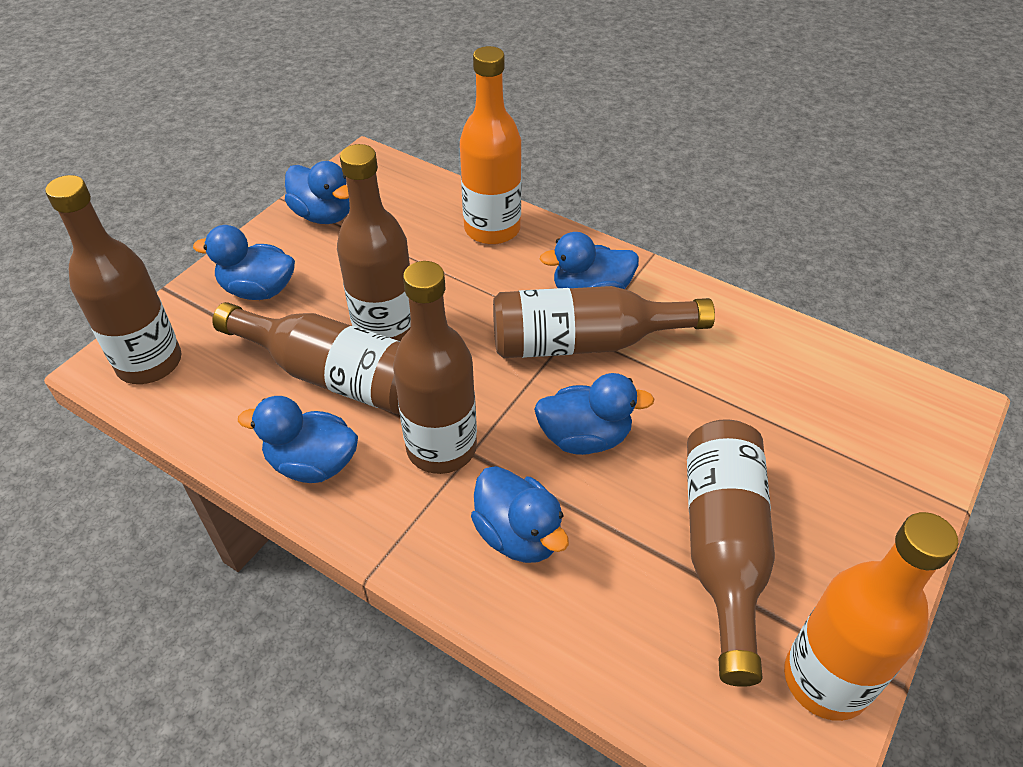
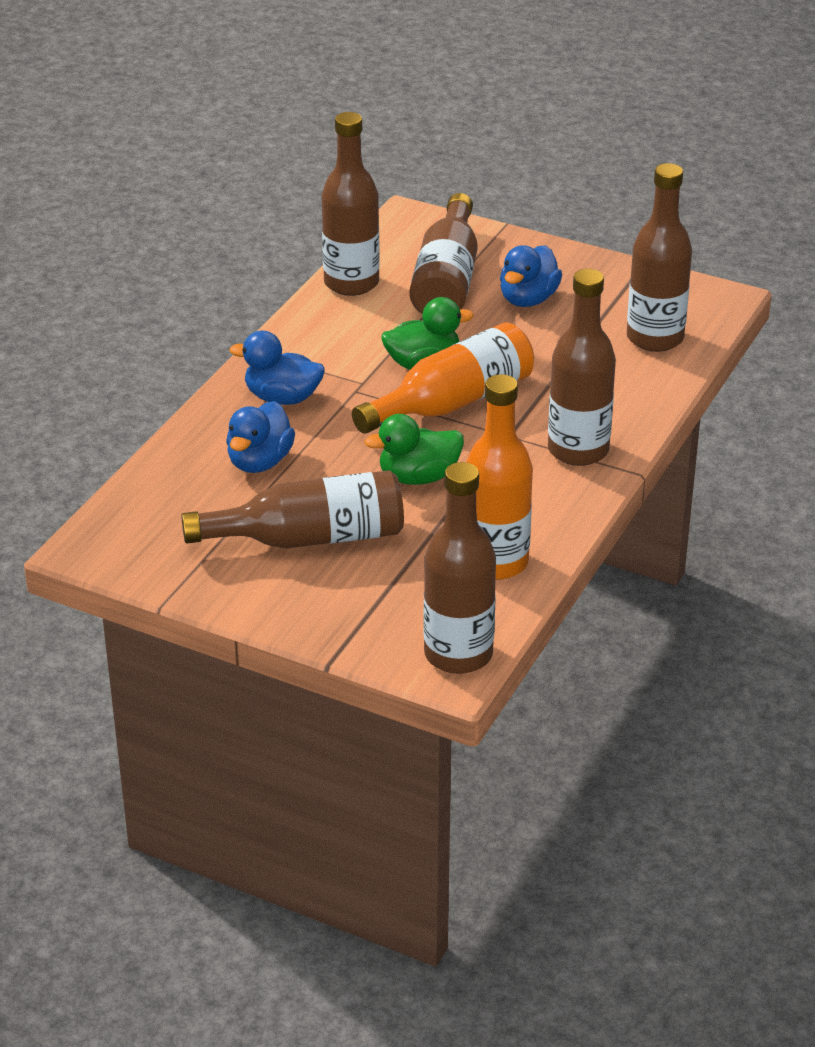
blue duck: 6 -> 3
green duck: 0 -> 2

